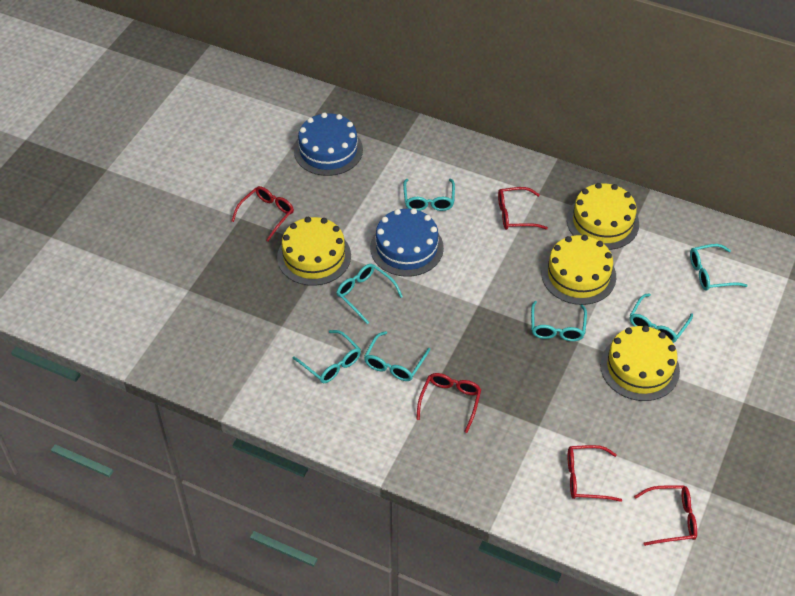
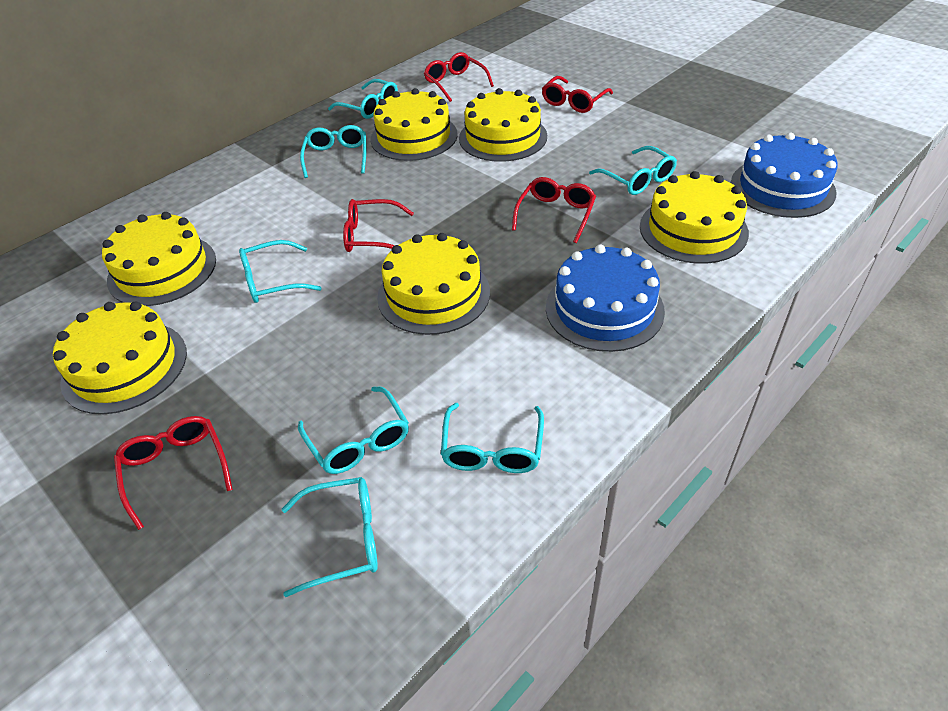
yellow cake: 4 -> 6

